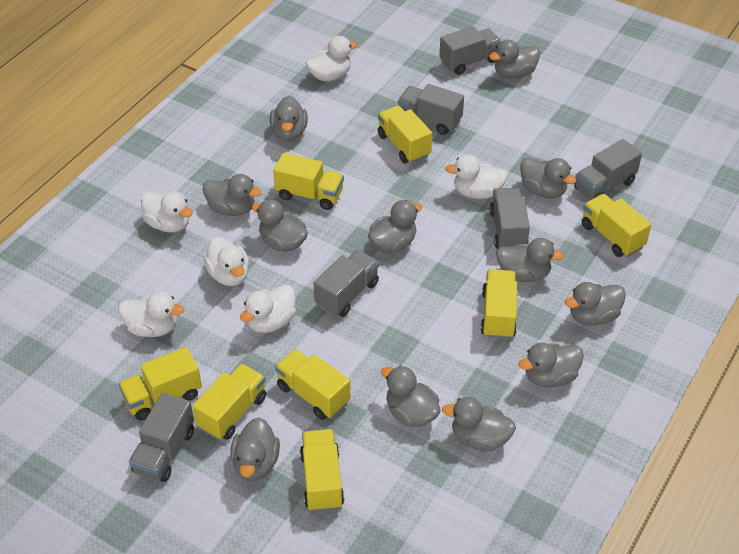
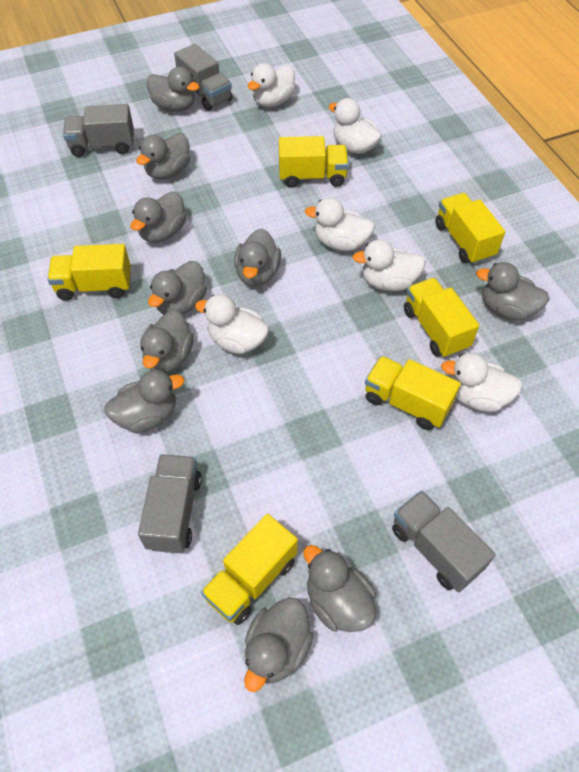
grey duck: 12 -> 10
grey truck: 6 -> 4
yellow truck: 8 -> 6

